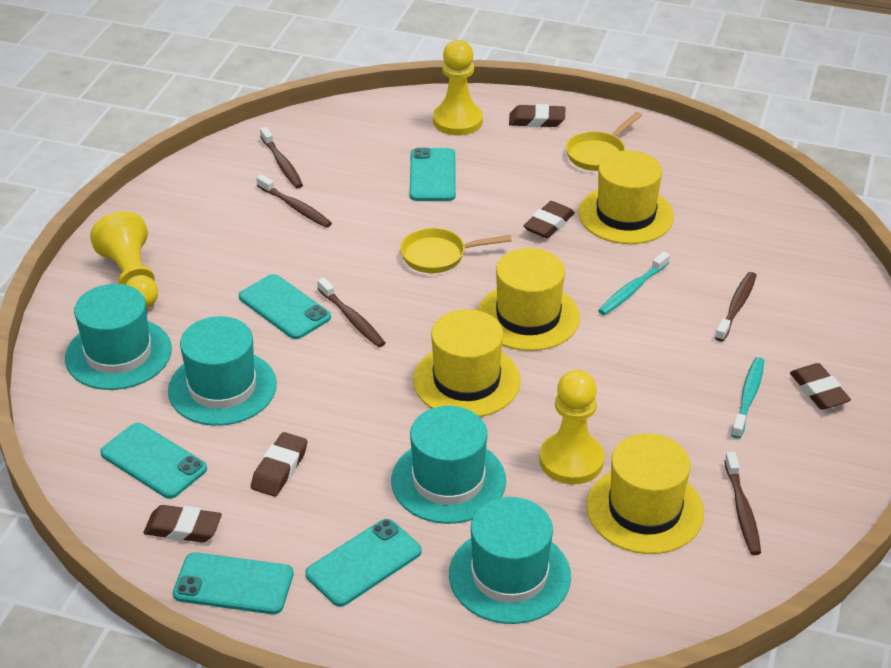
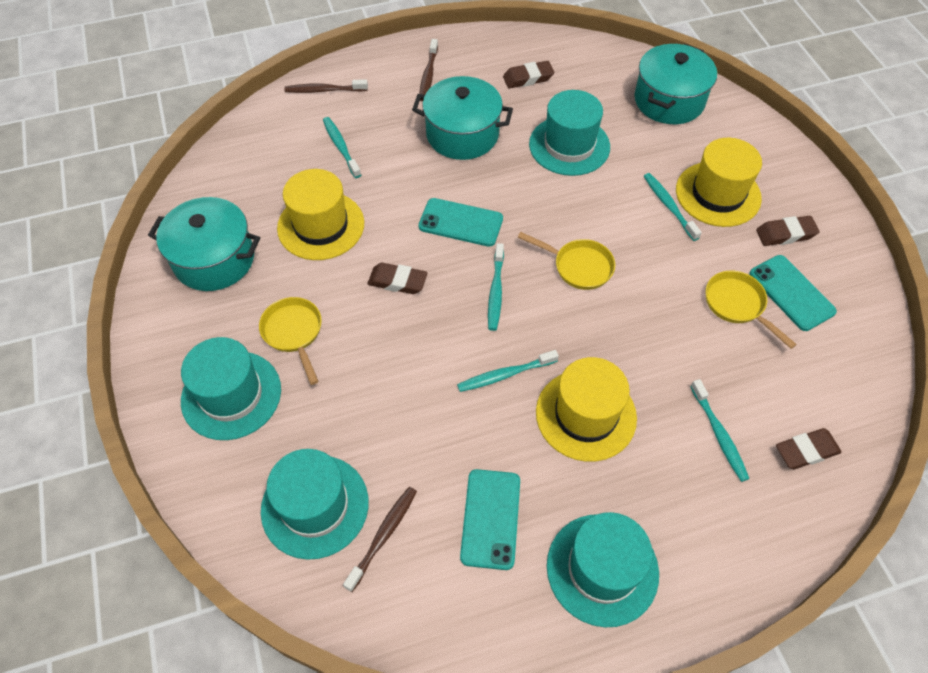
brown eraser: 5 -> 4
brown toothbrush: 5 -> 3
turquoise phone: 5 -> 3
turquoise pot: 0 -> 3
turquoise toothbrush: 2 -> 5
yellow hat: 4 -> 3
yellow pan: 2 -> 3
yellow pawn: 3 -> 0

